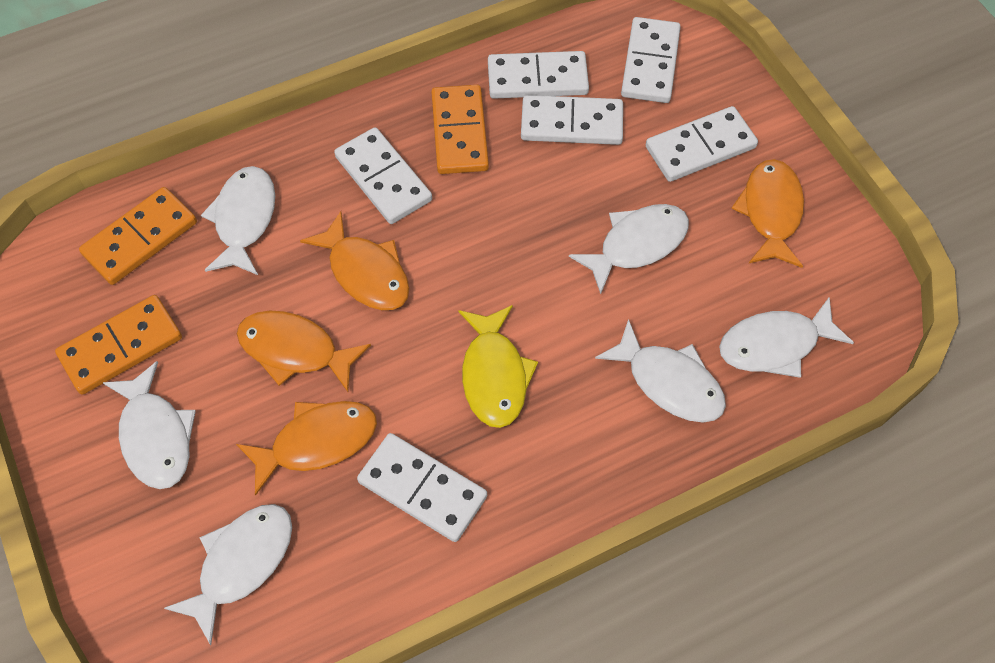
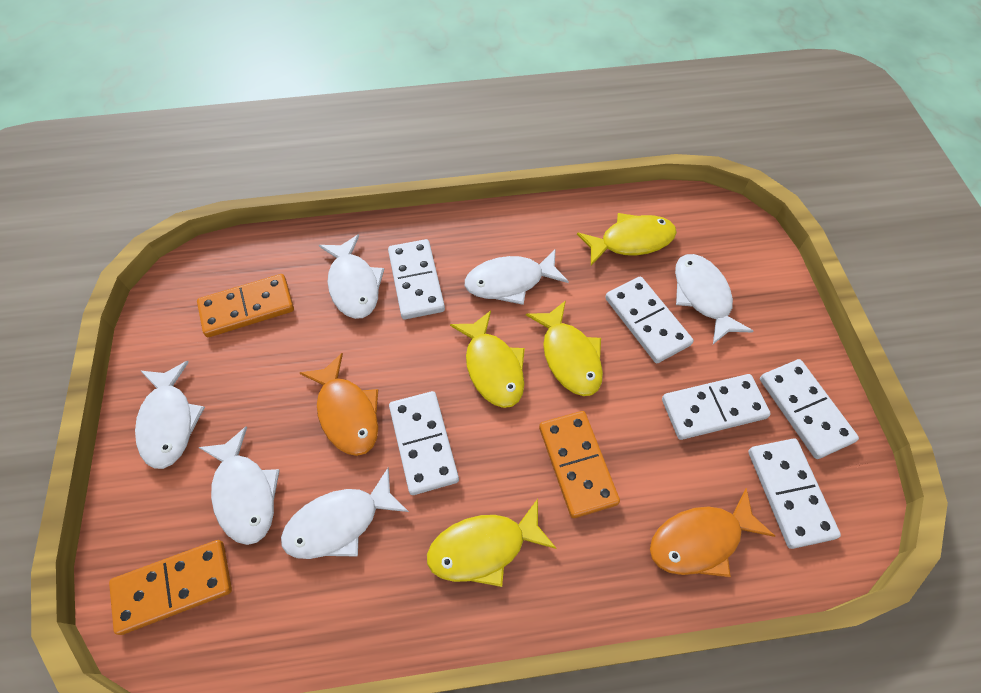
orange fish: 4 -> 2
yellow fish: 1 -> 4

